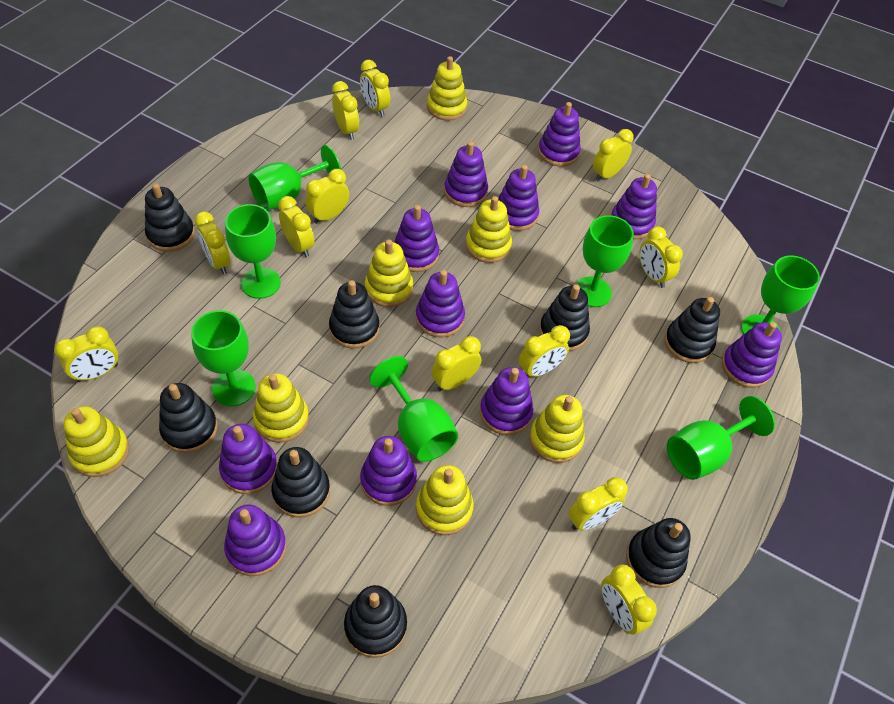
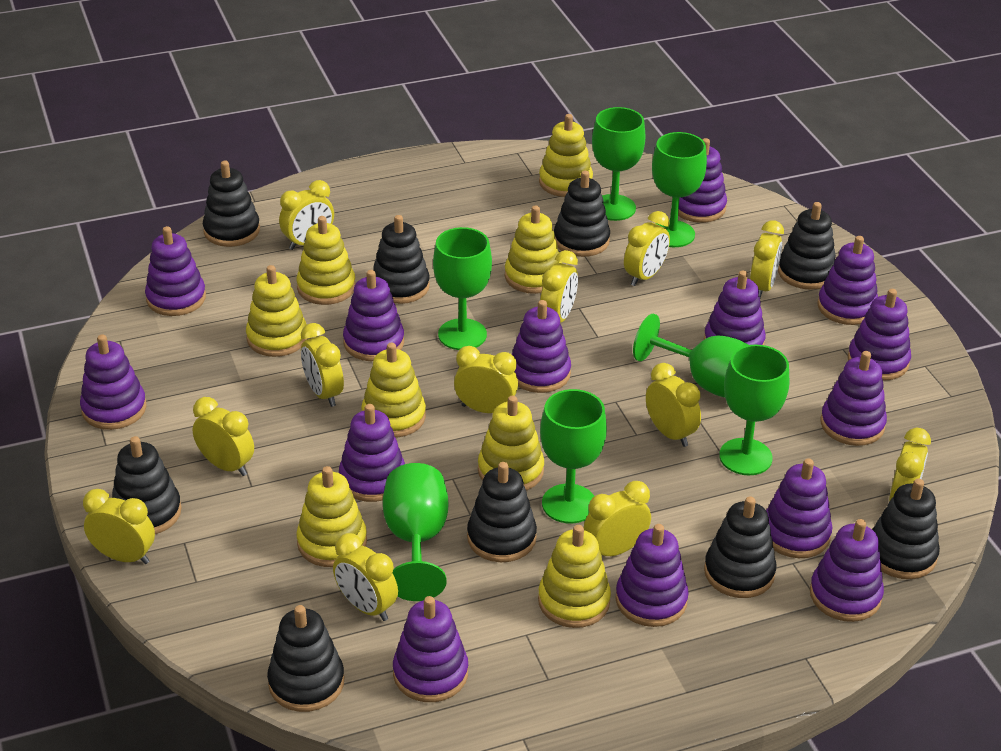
black stacking toy: 8 -> 9
purple stacking toy: 11 -> 14
yellow stacking toy: 7 -> 8

